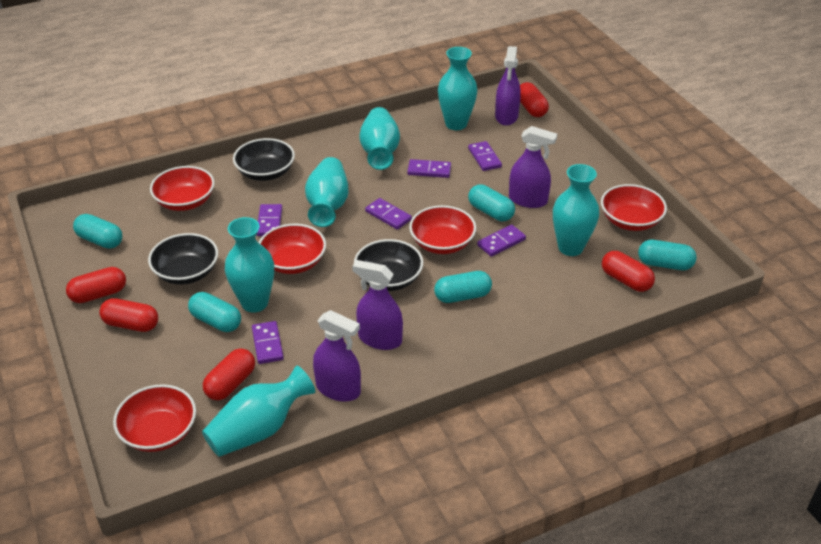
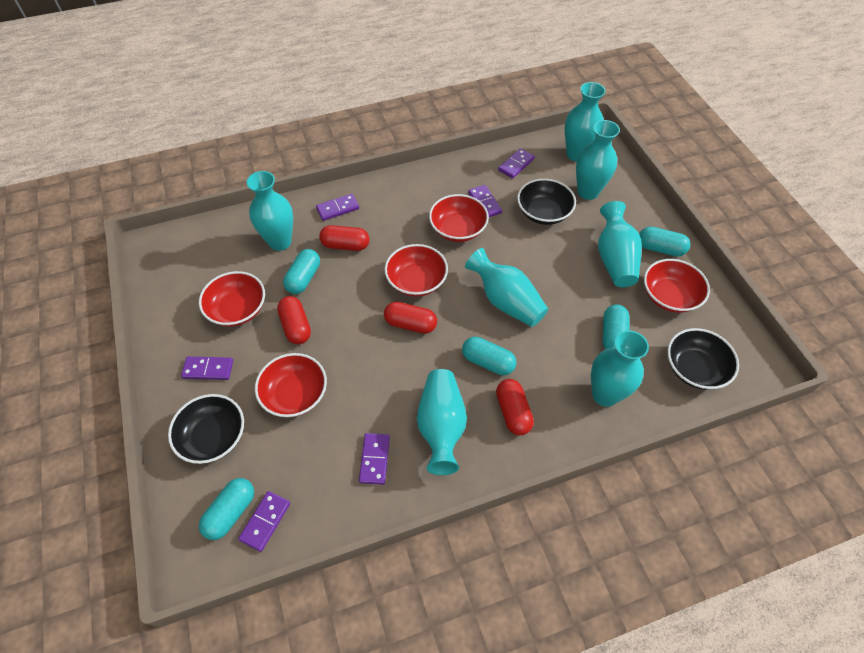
purple spray bottle: 4 -> 0
red capsule: 5 -> 4
turquoise vase: 6 -> 7

